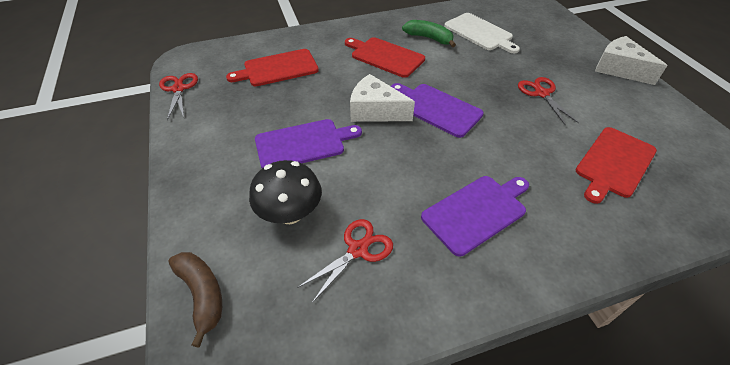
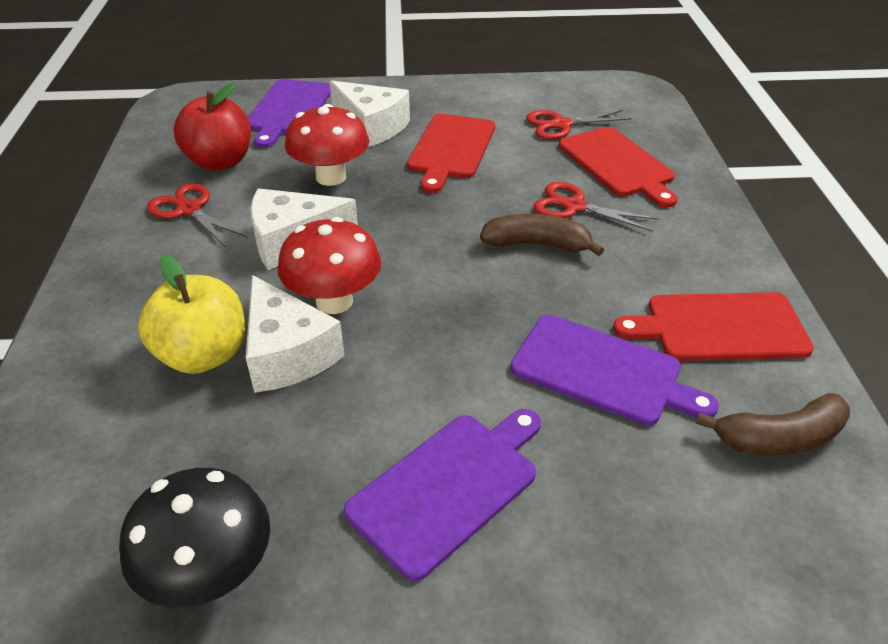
brown banana: 1 -> 2
green banana: 1 -> 0
red apple: 0 -> 1
red mushroom: 0 -> 2
white cheese: 2 -> 3
white cutting board: 1 -> 0
yellow apple: 0 -> 1

